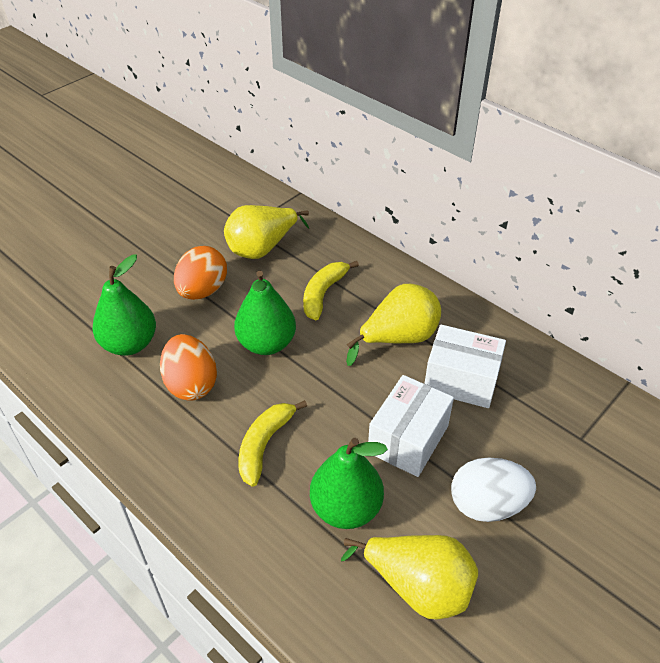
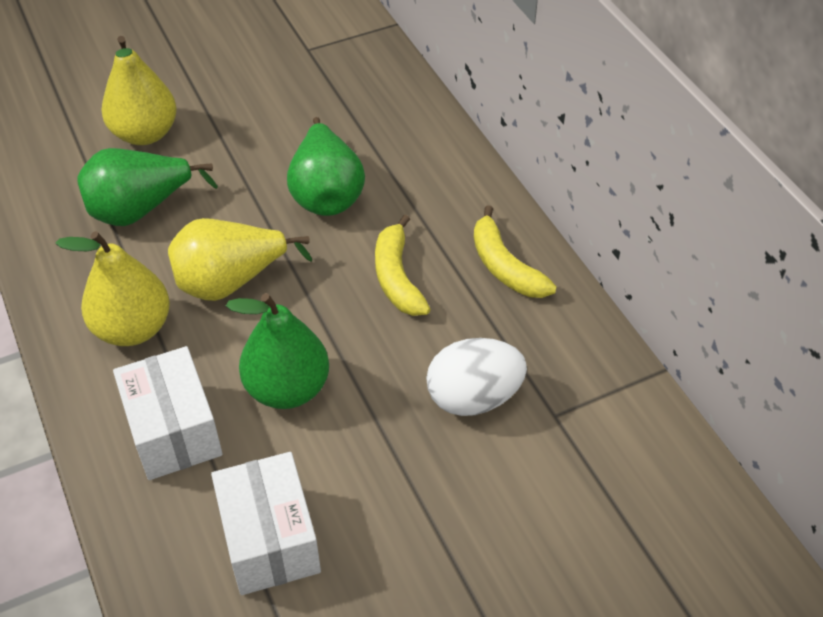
orange egg: 2 -> 0

